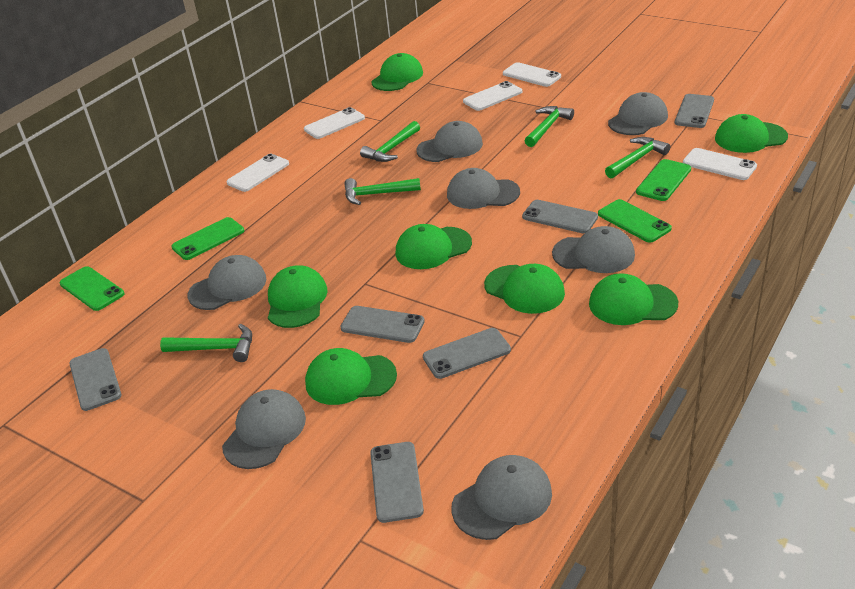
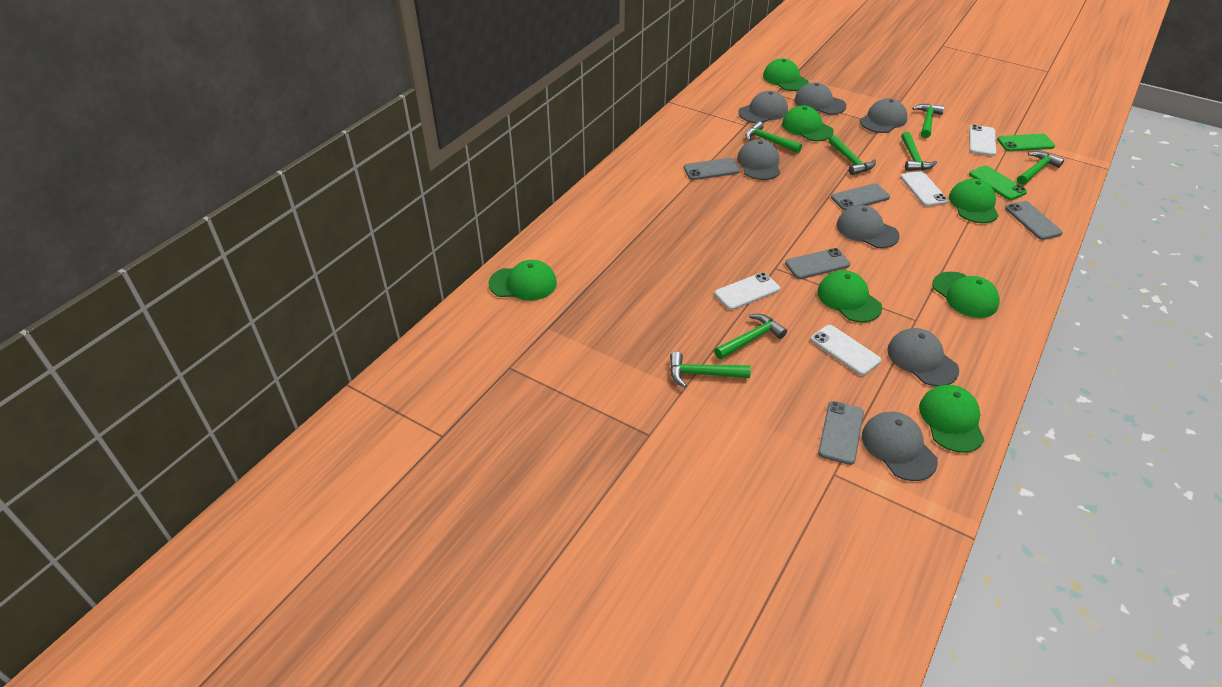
green hammer: 5 -> 7
green phone: 4 -> 2
grey phone: 6 -> 5
white phone: 5 -> 4

